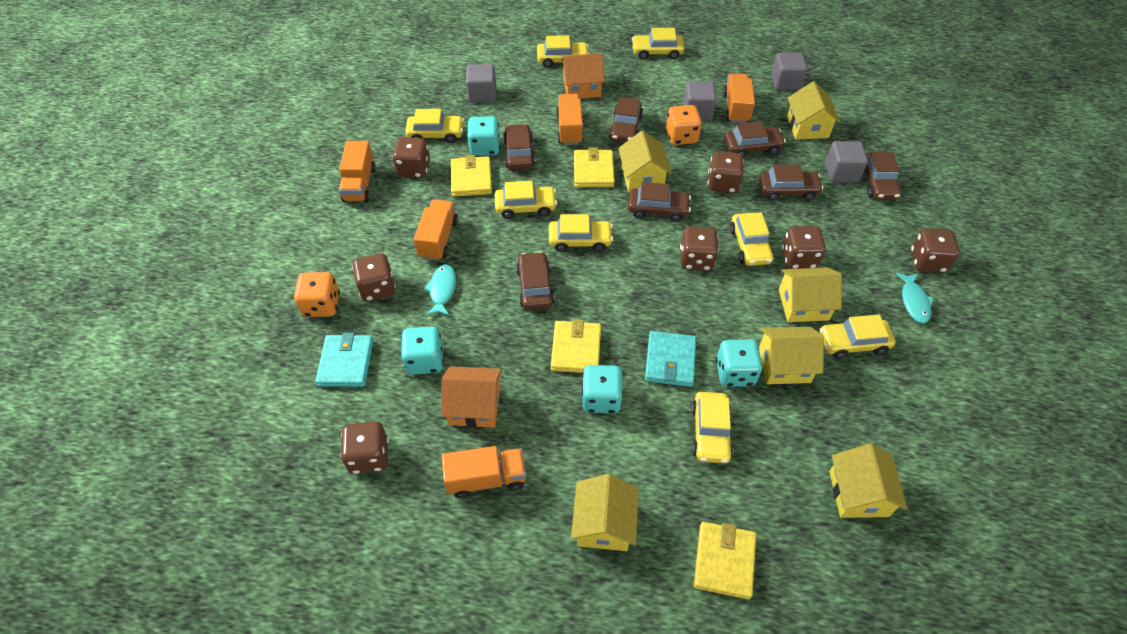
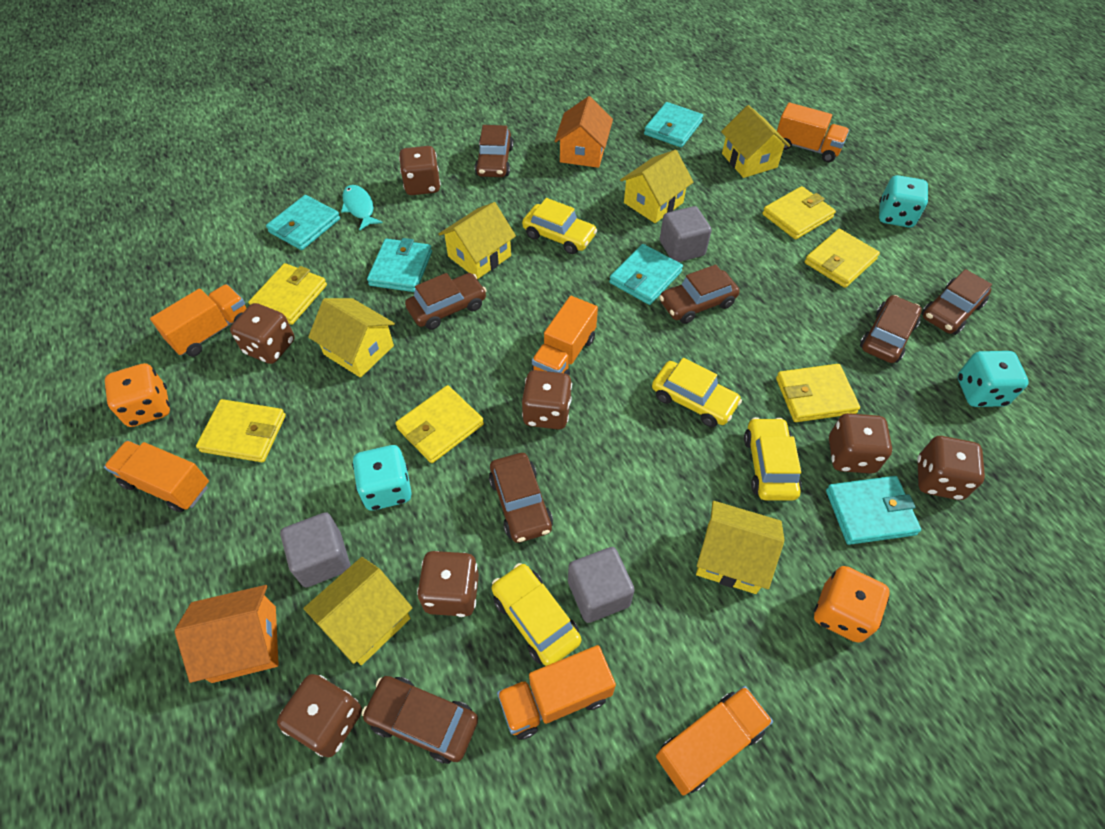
grey cube: 4 -> 3
orange truck: 5 -> 6
turquoise dice: 4 -> 3
turquoise fish: 2 -> 1
turquoise wallet: 2 -> 5
yellow car: 8 -> 4
yellow wallet: 4 -> 6

